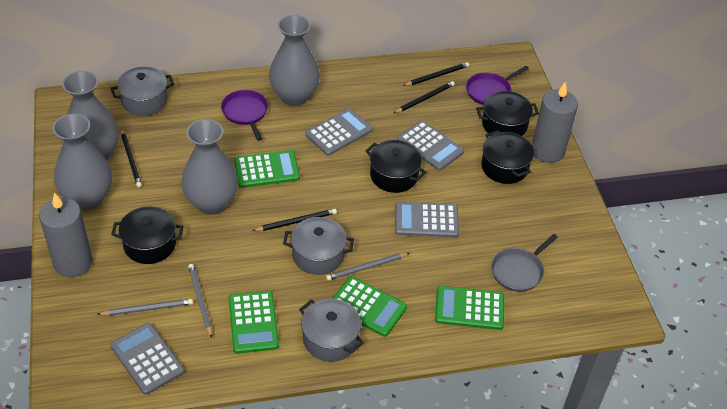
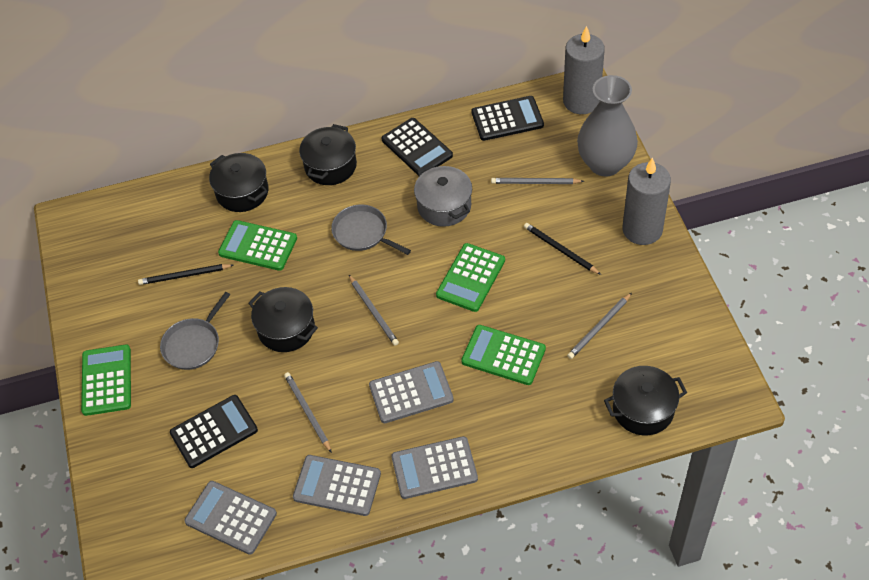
black calculator: 0 -> 3
black pencil: 4 -> 2
grey pan: 1 -> 2
grey pencil: 3 -> 4
grey pot: 3 -> 1
grey vase: 4 -> 1
purple pan: 2 -> 0

